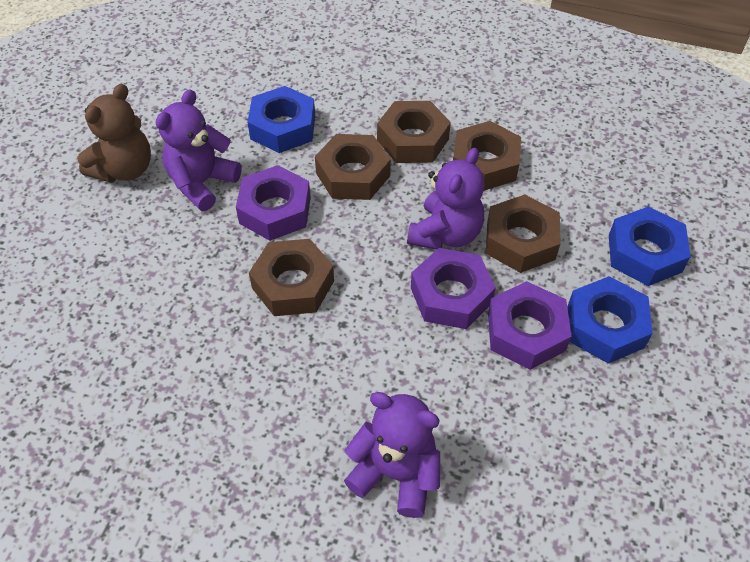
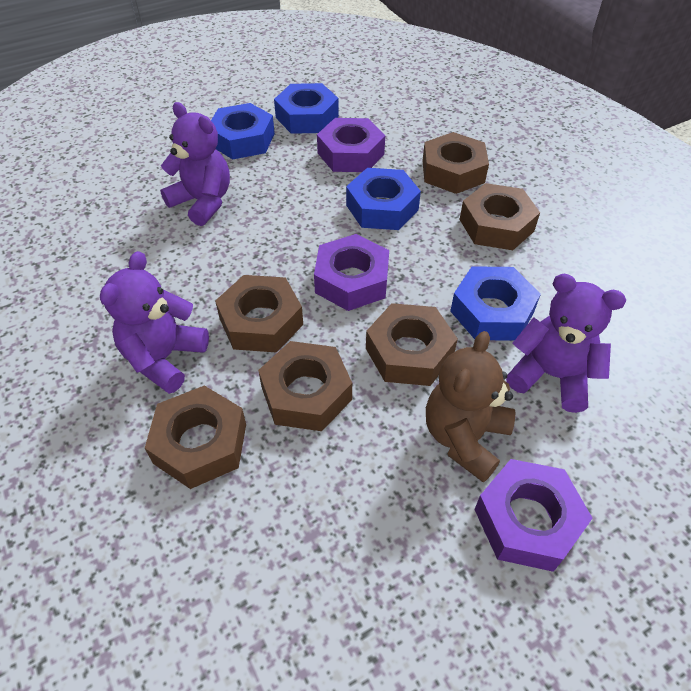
blue nut: 3 -> 4
brown nut: 5 -> 6

